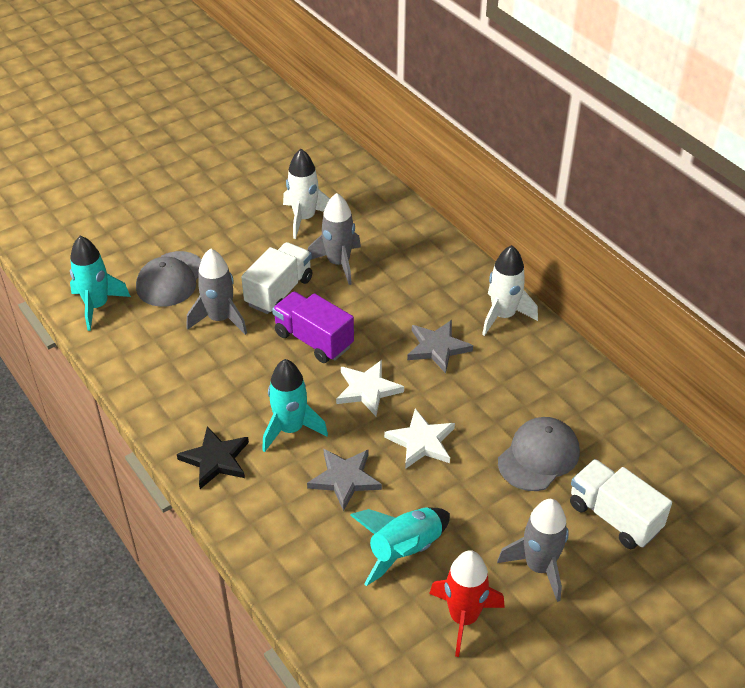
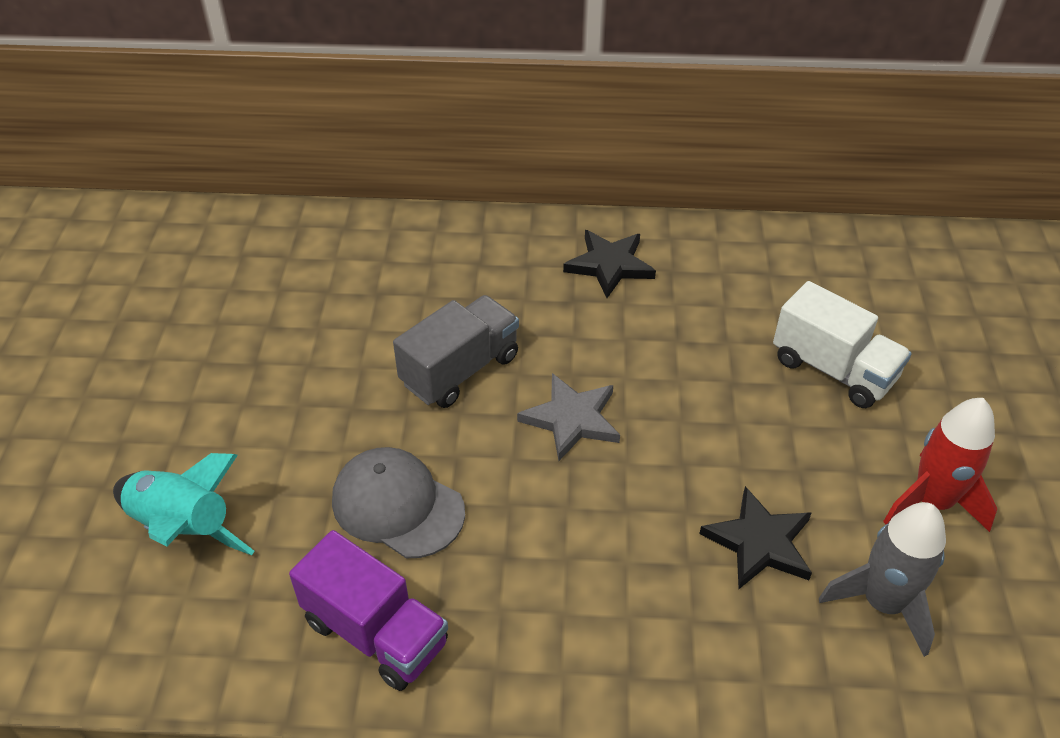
black star: 1 -> 2
grey cap: 2 -> 1
grey rocket: 3 -> 1
grey star: 2 -> 1
grey truck: 0 -> 1
turquoise rocket: 3 -> 1
white rocket: 2 -> 0
white star: 2 -> 0
white truck: 2 -> 1

